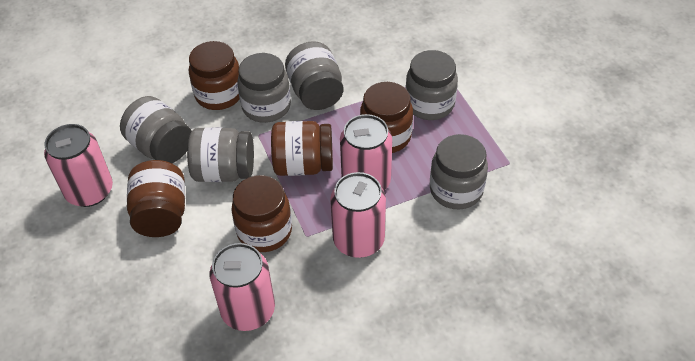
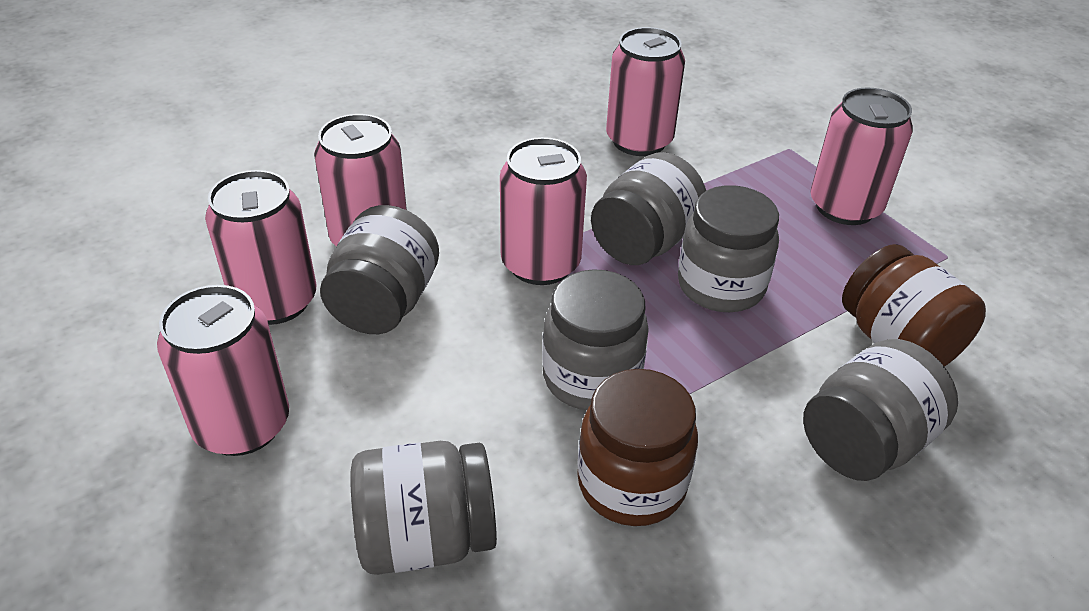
brown jar: 5 -> 2
pink can: 4 -> 6

